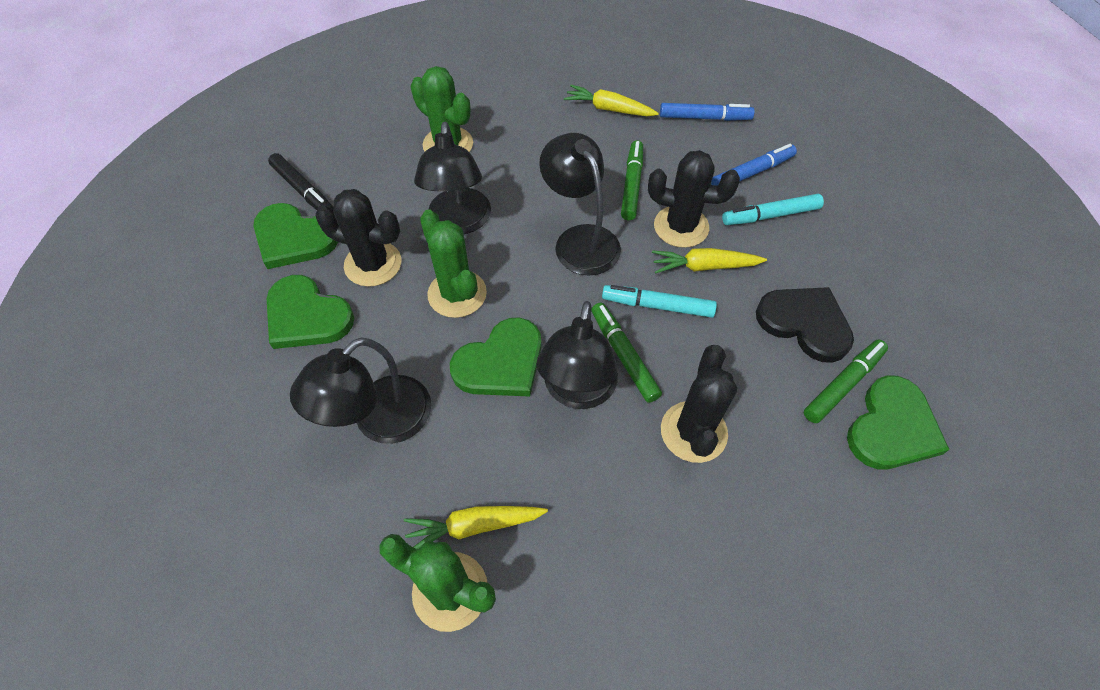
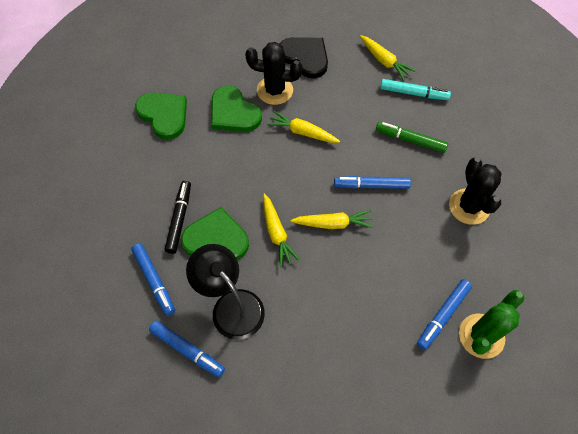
black cactus: 3 -> 2
black lamp: 4 -> 1
blue marker: 2 -> 4
green cactus: 3 -> 1
green heart: 4 -> 3
green marker: 3 -> 1
turquoise marker: 2 -> 1
yellow carrot: 3 -> 4

